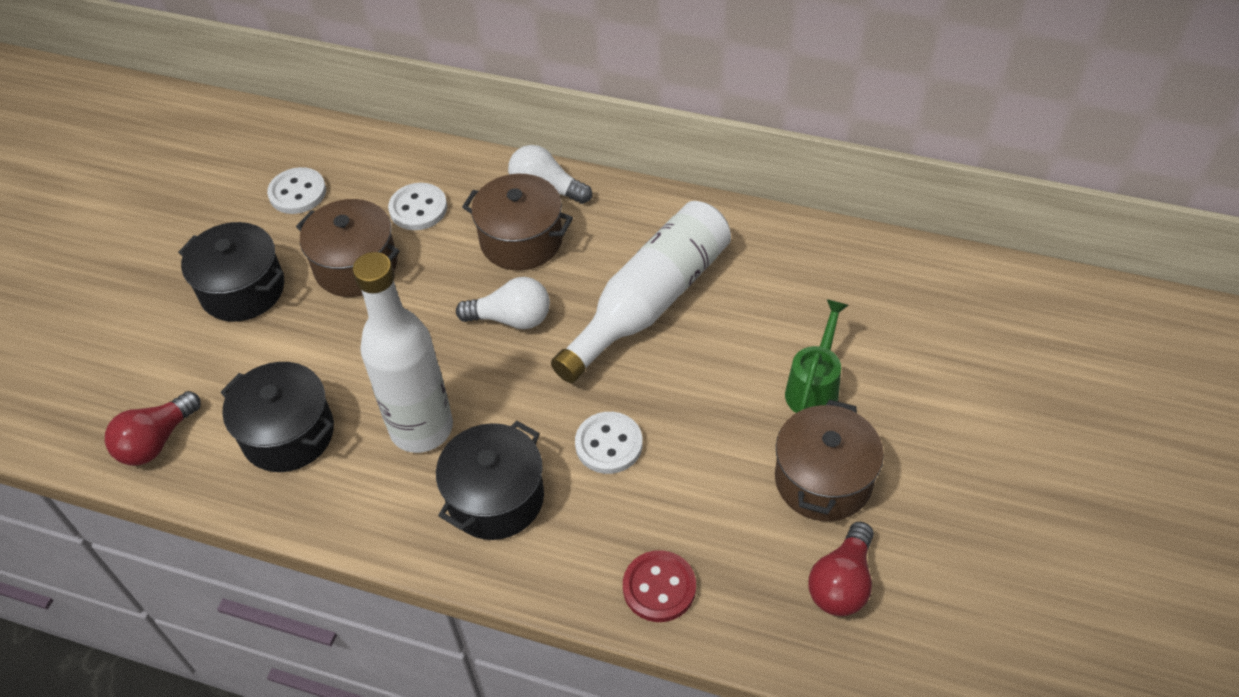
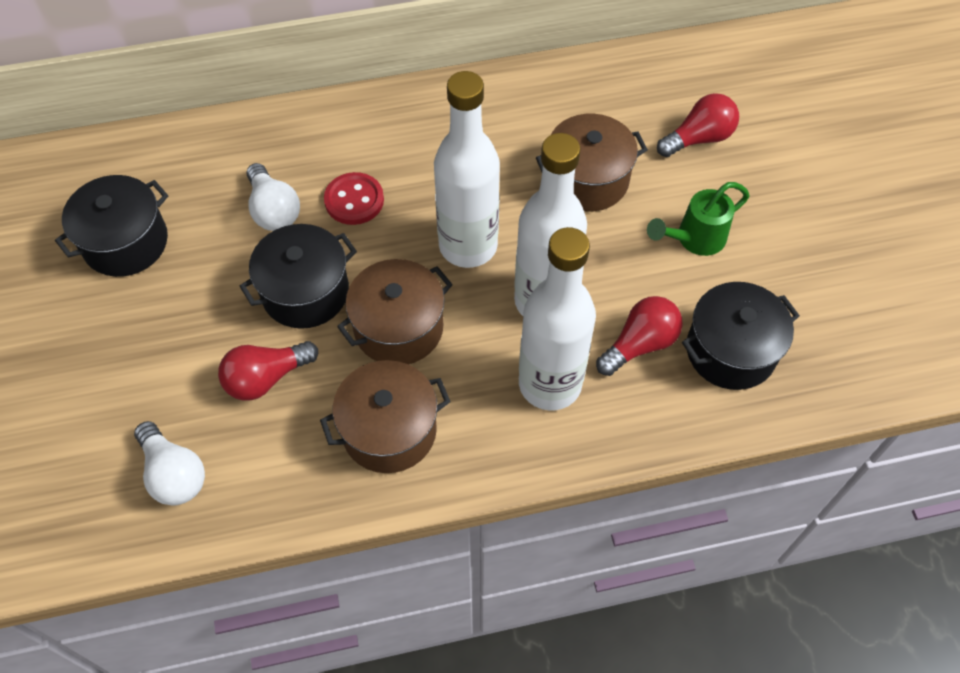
red light bulb: 2 -> 3
white bottle: 2 -> 3
white button: 3 -> 0

